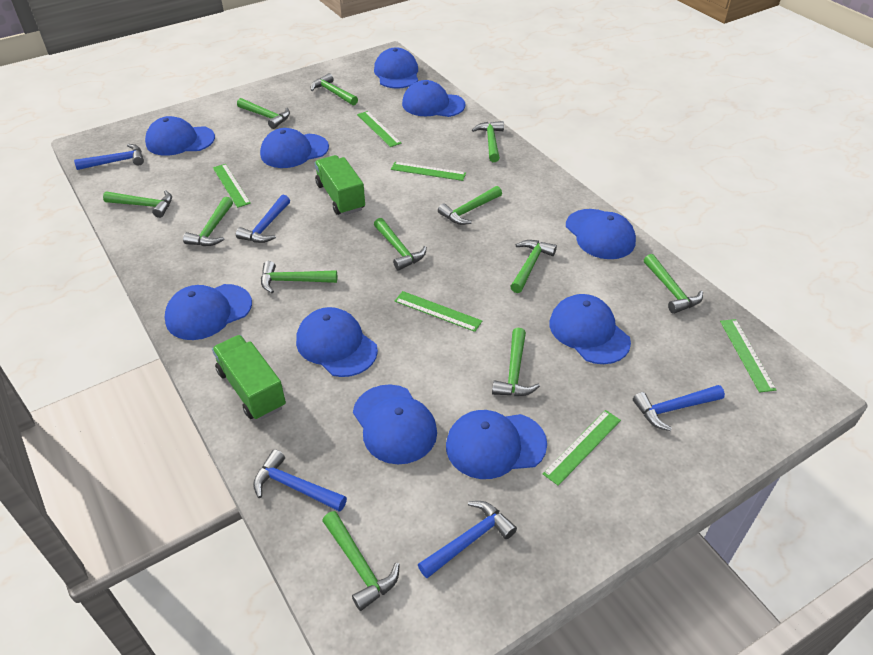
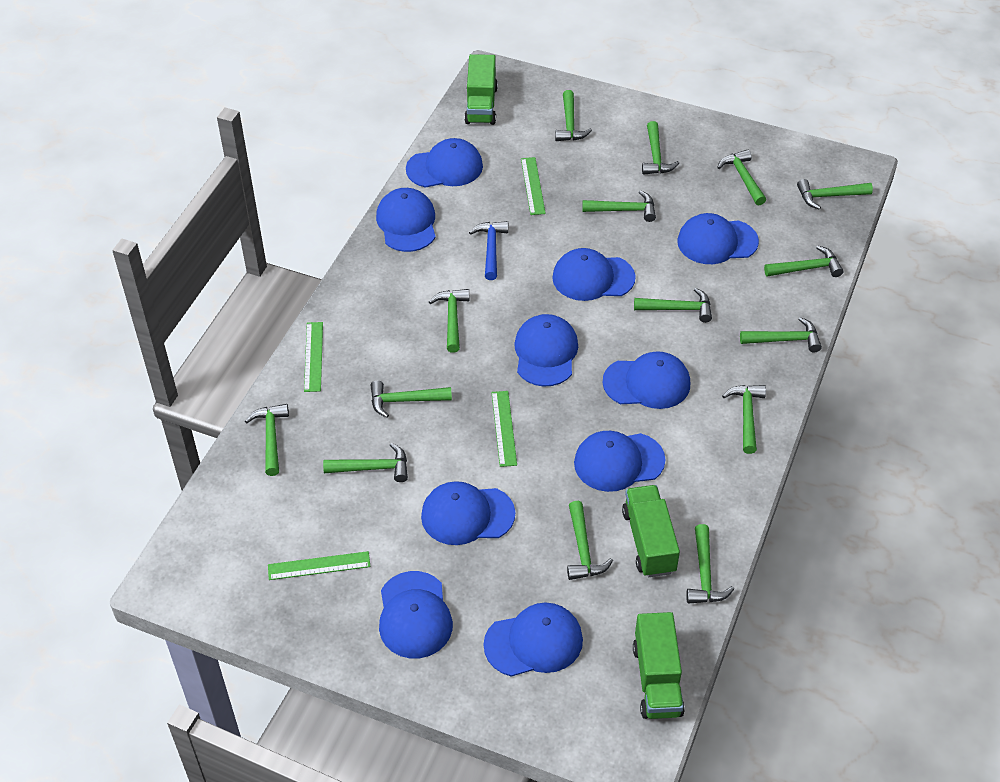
blue hammer: 5 -> 1
green hammer: 12 -> 15
green ruler: 6 -> 4
green truck: 2 -> 3

